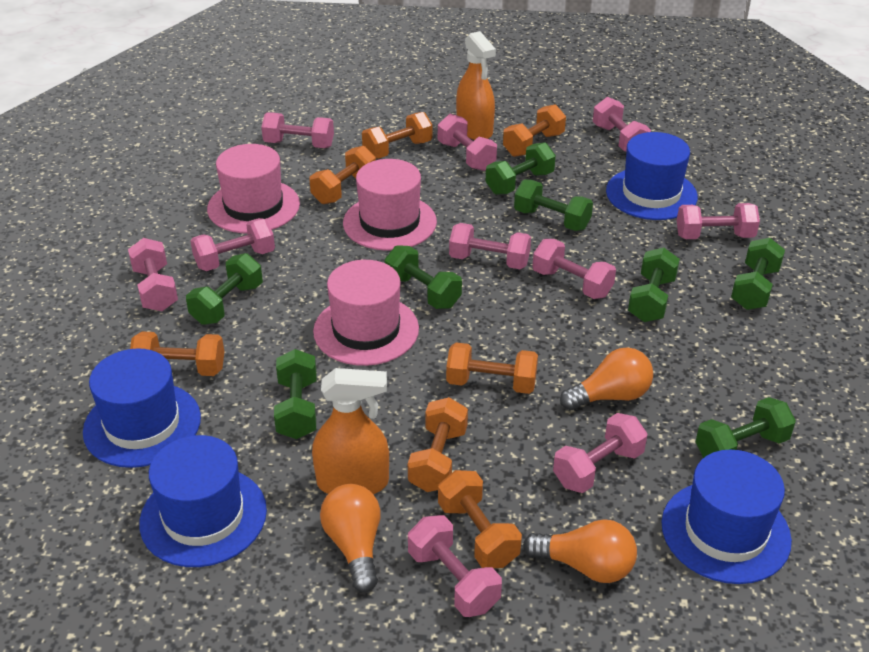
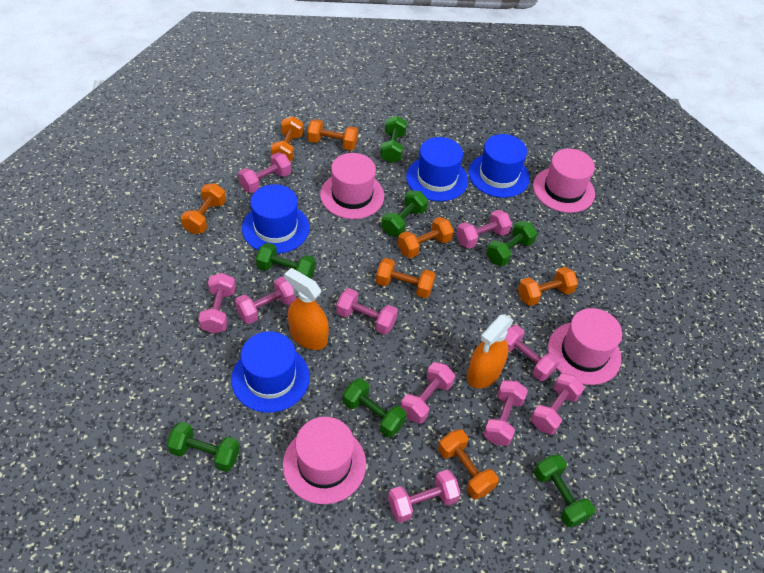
green dumbbell: 8 -> 7
orange light bulb: 3 -> 0
pink hat: 3 -> 4

